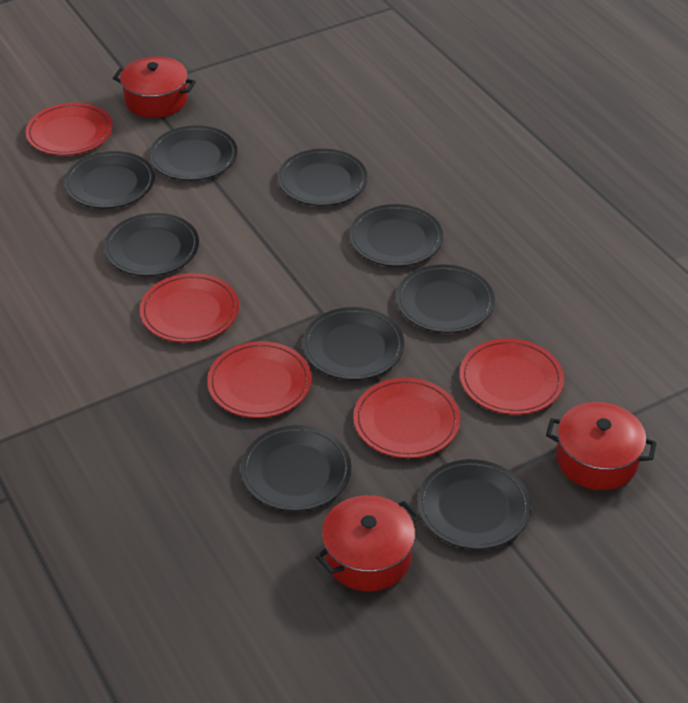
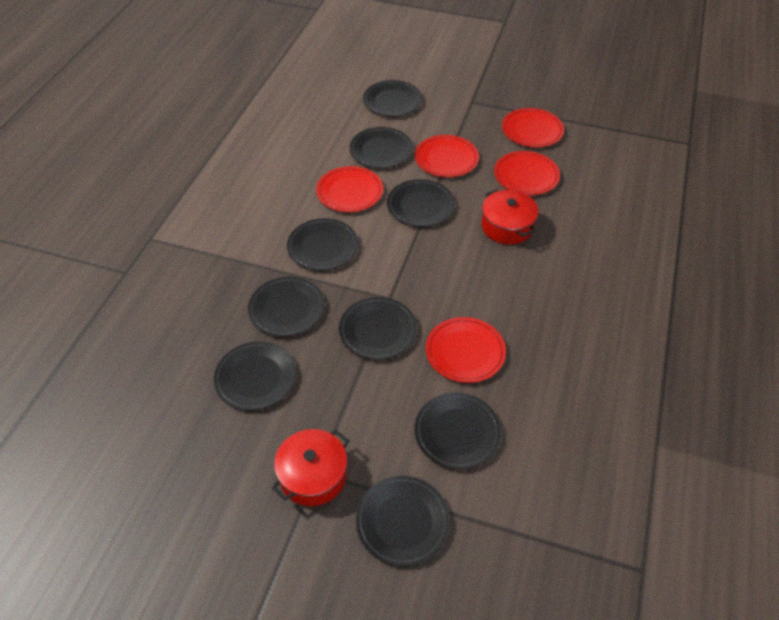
red pot: 3 -> 2

